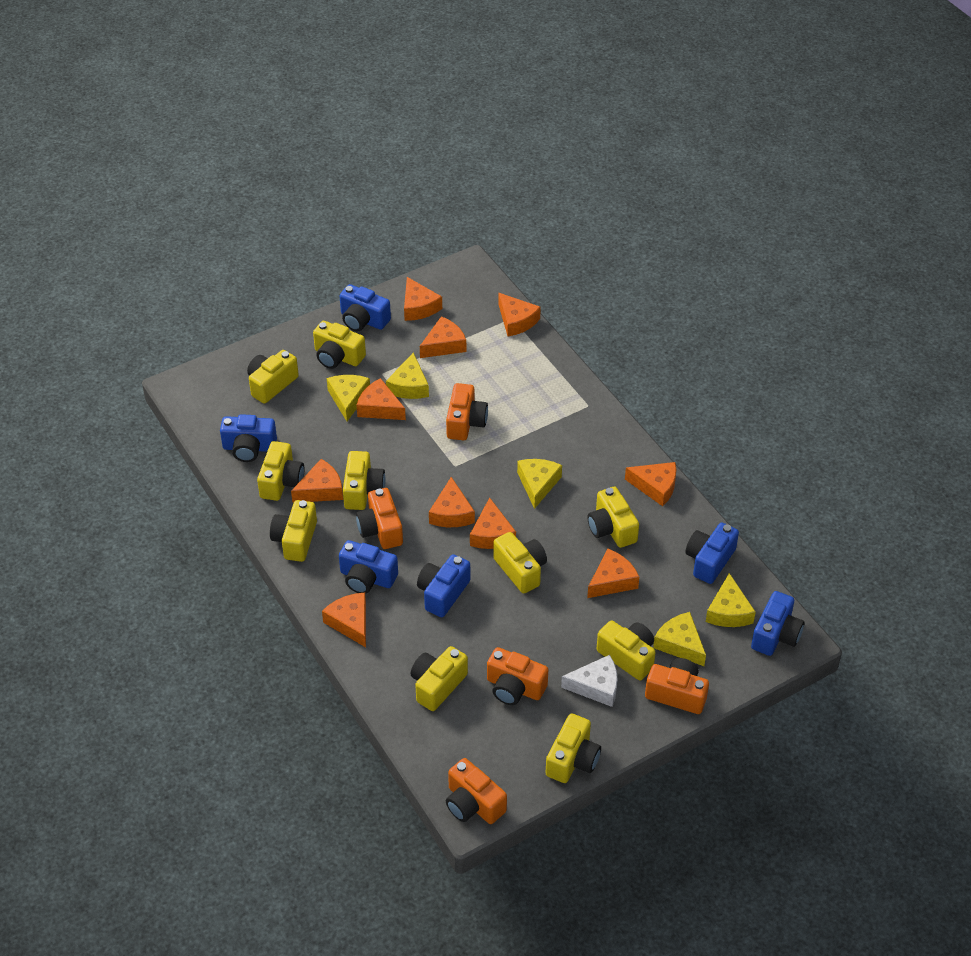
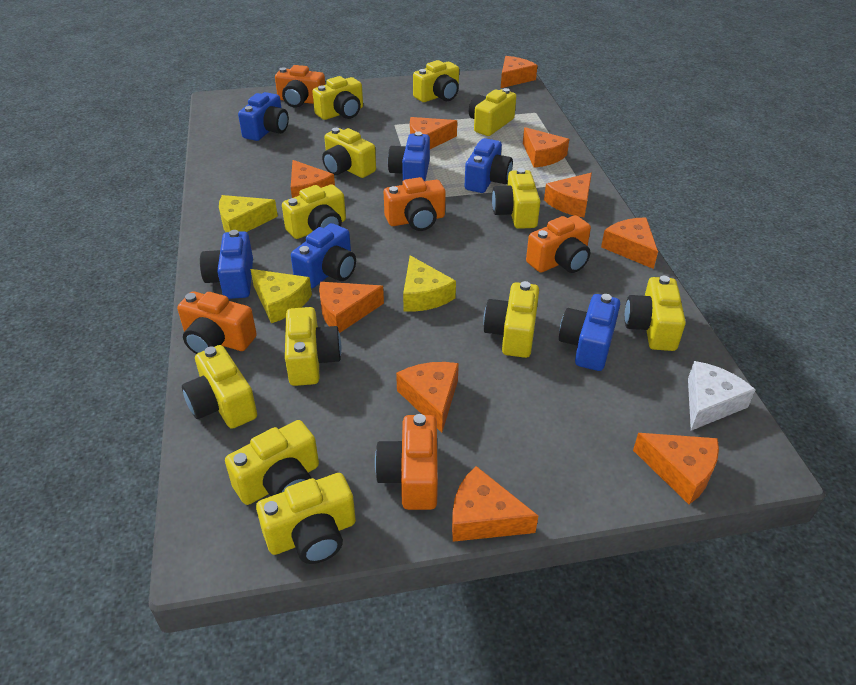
yellow camera: 10 -> 12
yellow cheese: 5 -> 3

